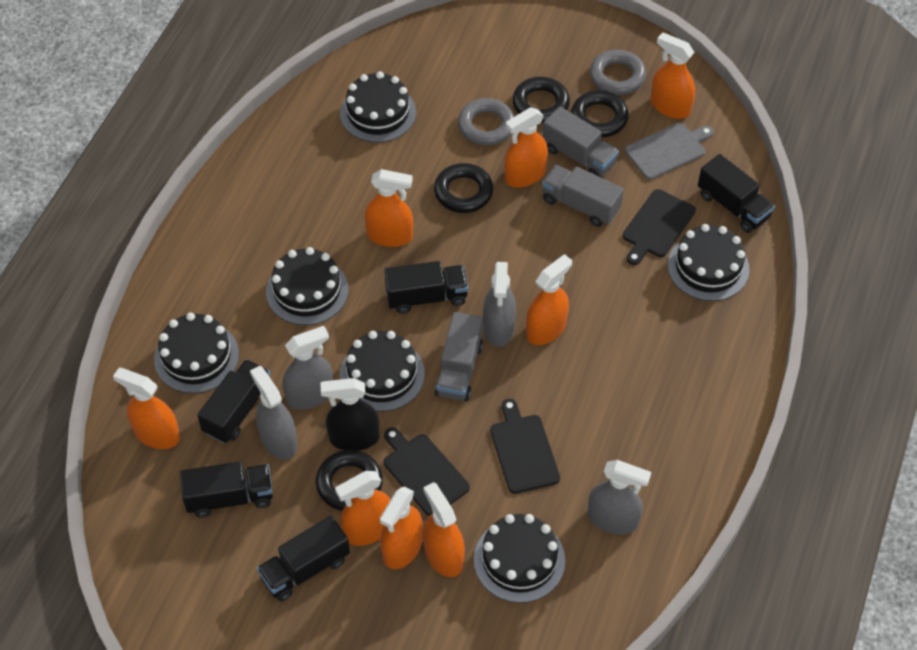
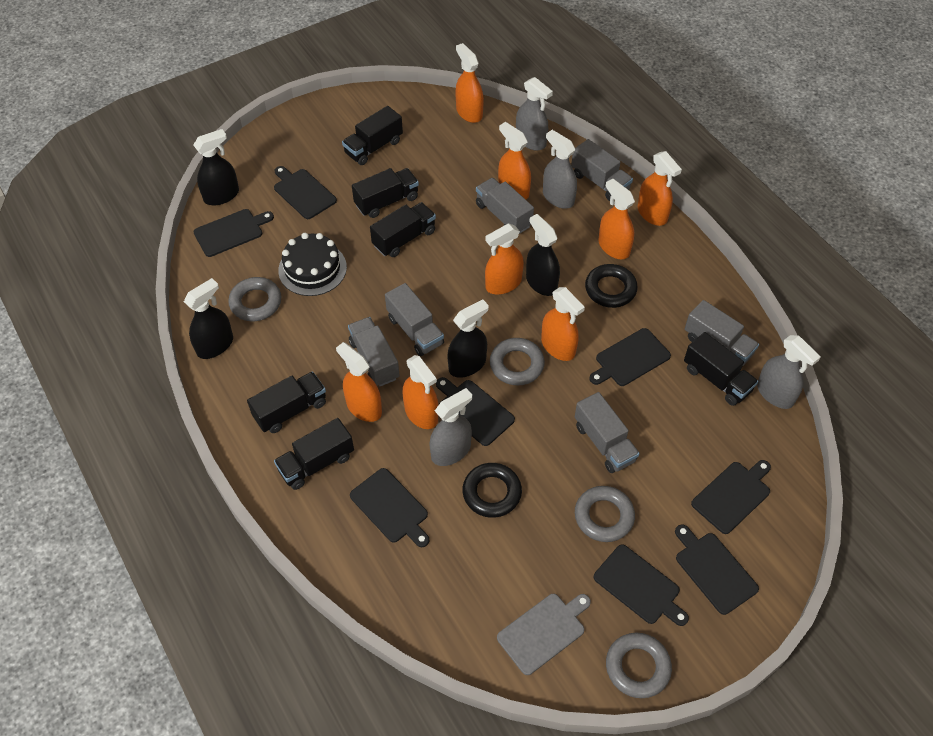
black cake: 6 -> 1
black cutting board: 3 -> 8
black ring: 4 -> 2
black spray bottle: 1 -> 4
black truck: 5 -> 6
grey ring: 2 -> 4
grey truck: 3 -> 6

